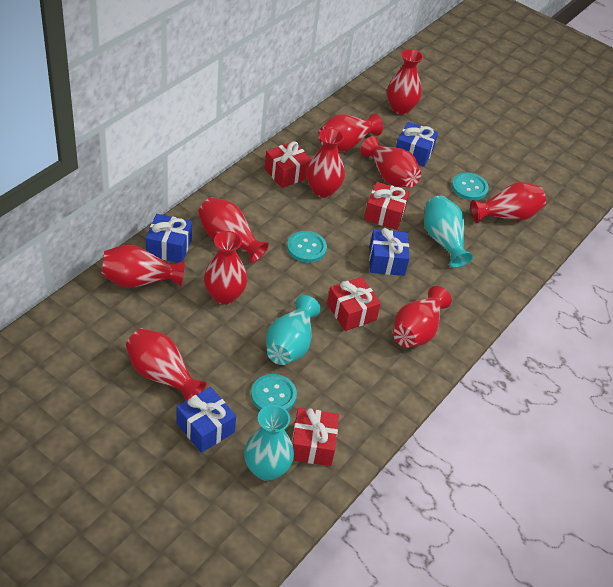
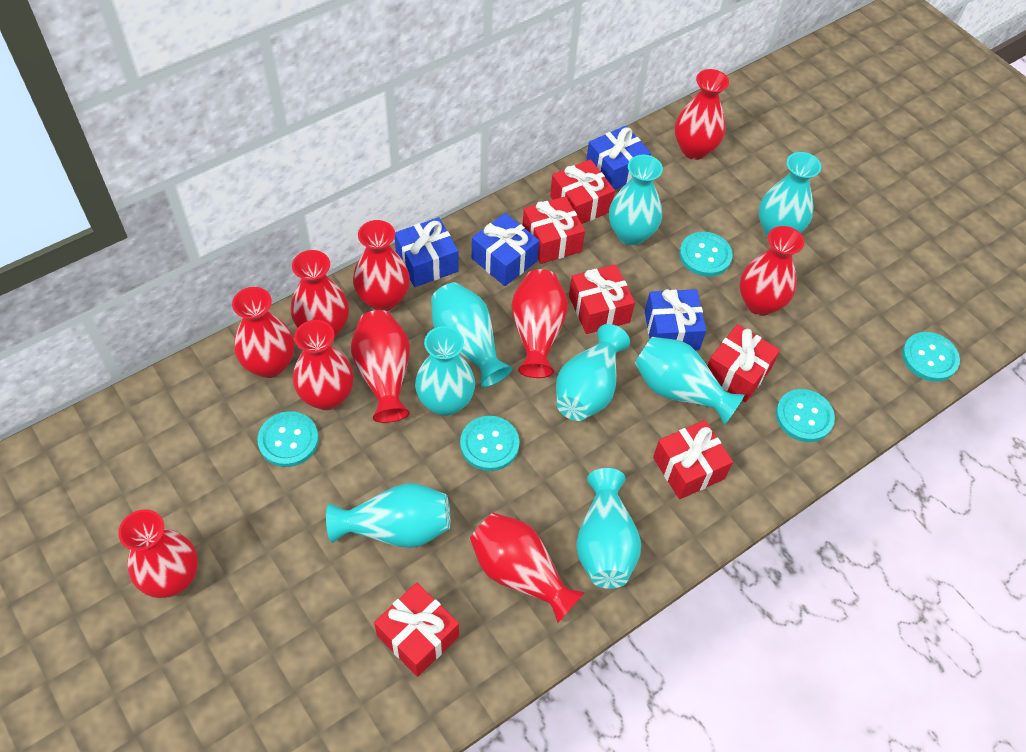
red gift: 4 -> 6
turquoise button: 3 -> 5
turquoise vase: 3 -> 8

